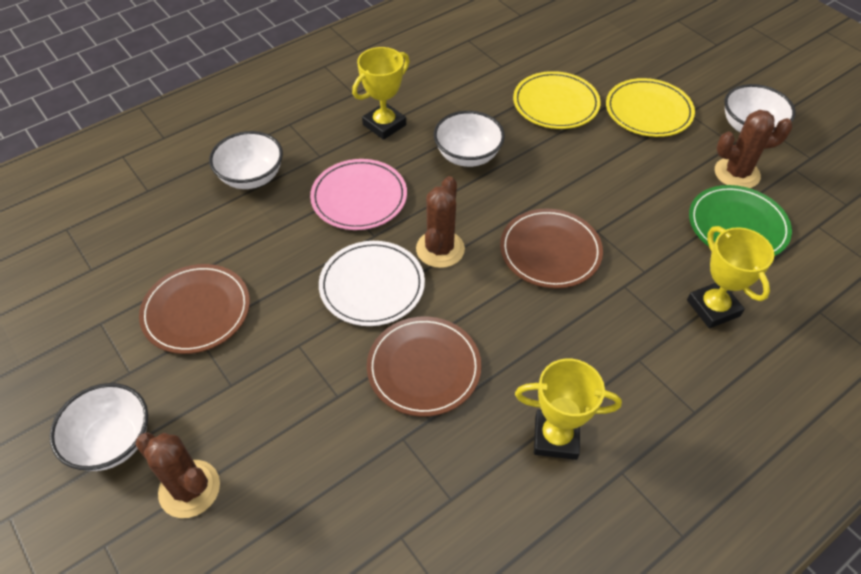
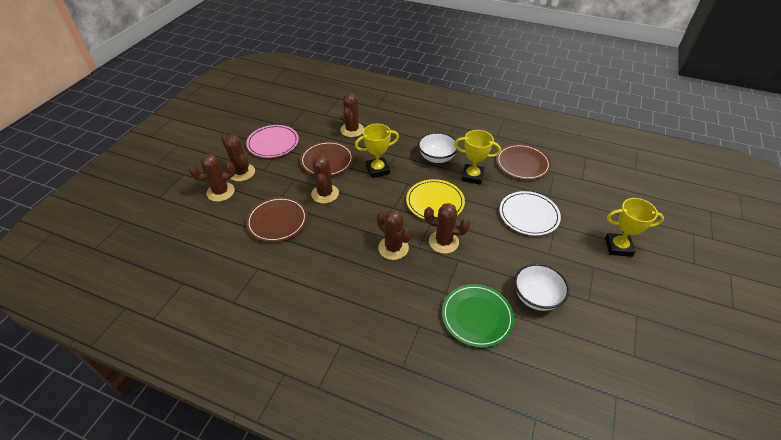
brown cactus: 3 -> 6
white bowl: 4 -> 2
yellow plate: 2 -> 1

